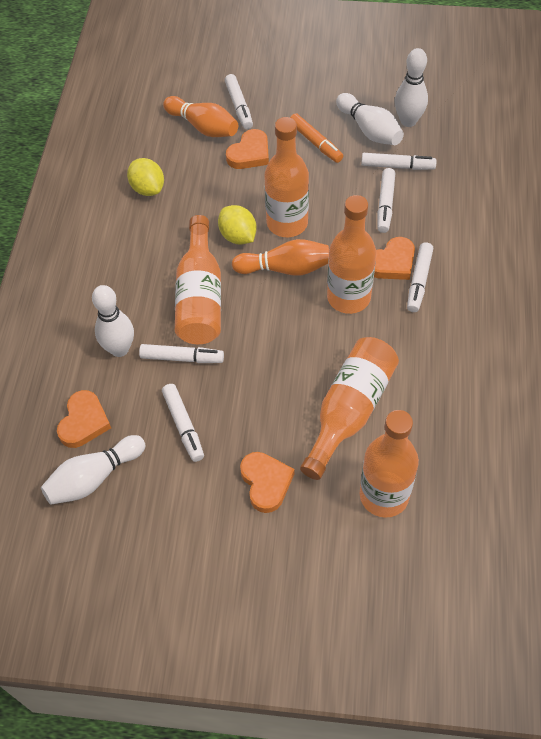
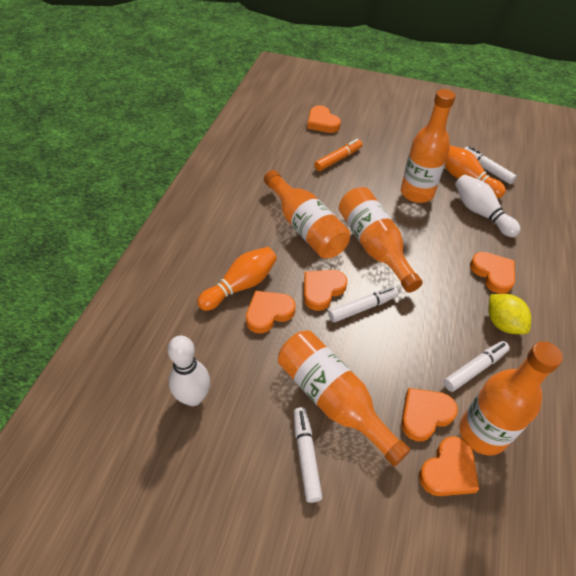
orange heart: 4 -> 6
white bowling pin: 4 -> 2
white marker: 6 -> 4
yellow lemon: 2 -> 1

